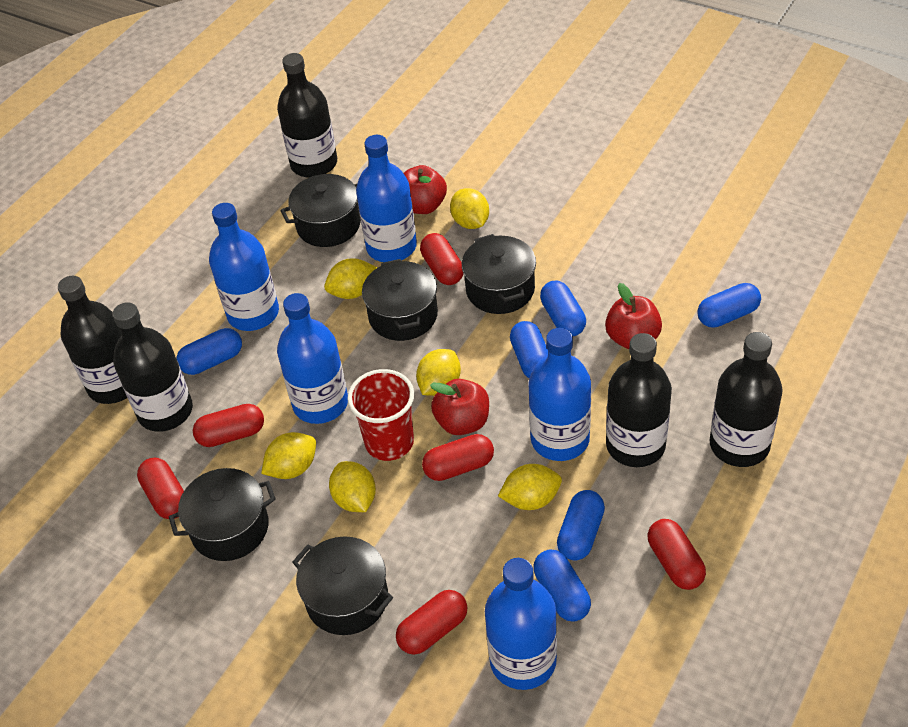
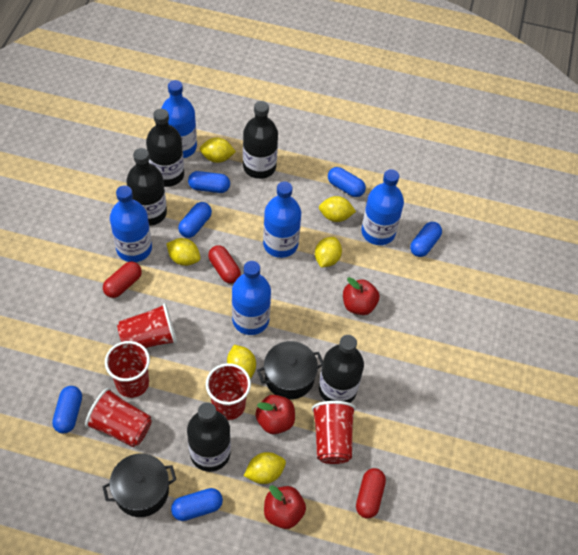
black pot: 5 -> 2
red capsule: 6 -> 3
red cup: 1 -> 5

